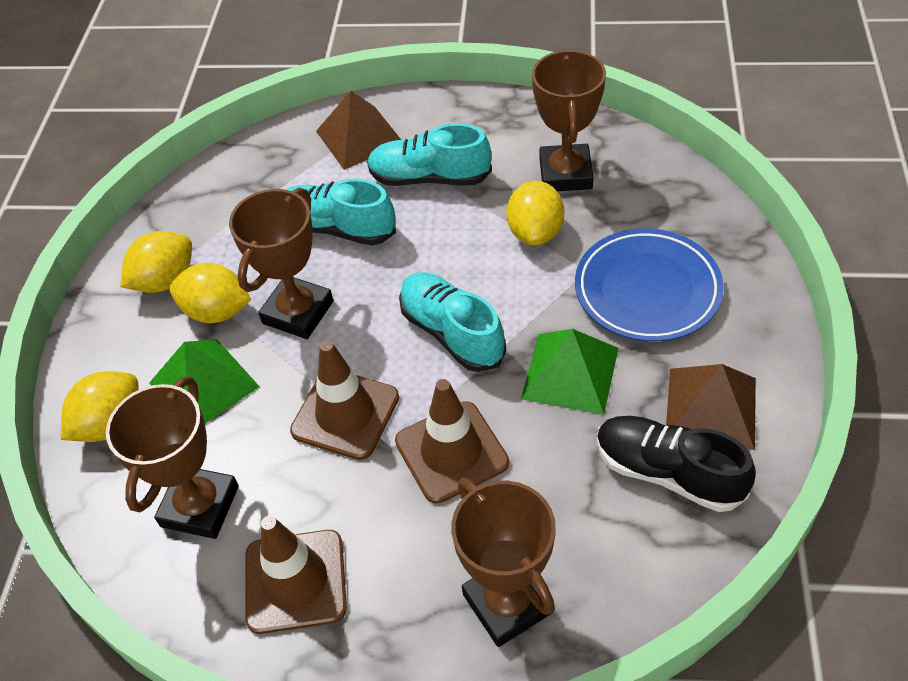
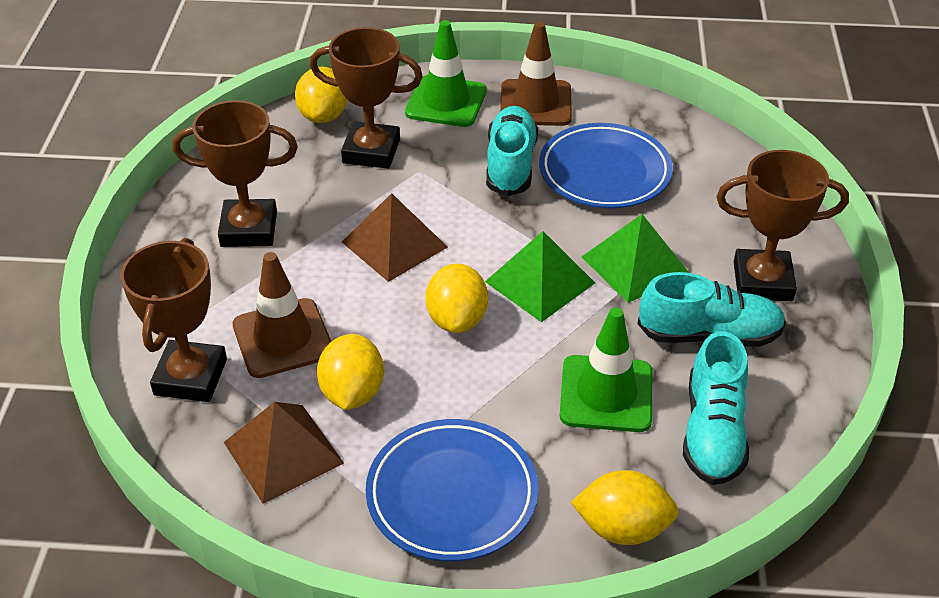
black shoe: 1 -> 0
blue plate: 1 -> 2
brown traffic cone: 3 -> 2
green traffic cone: 0 -> 2

